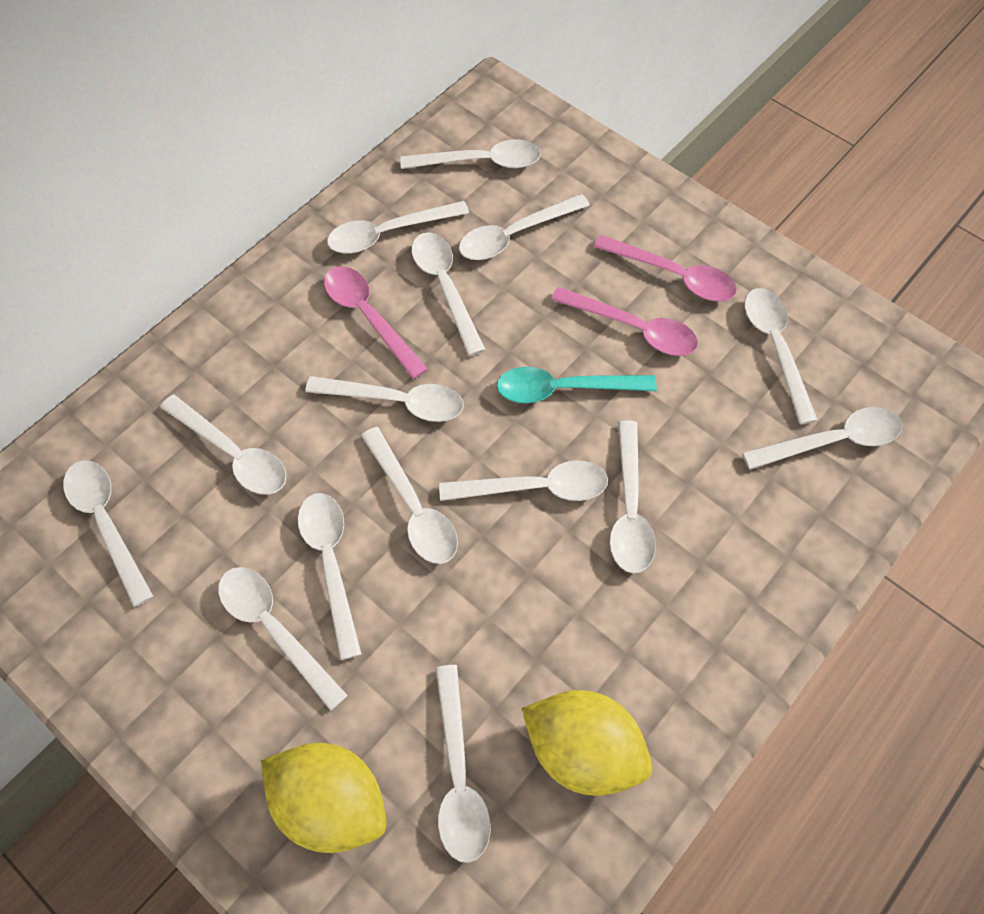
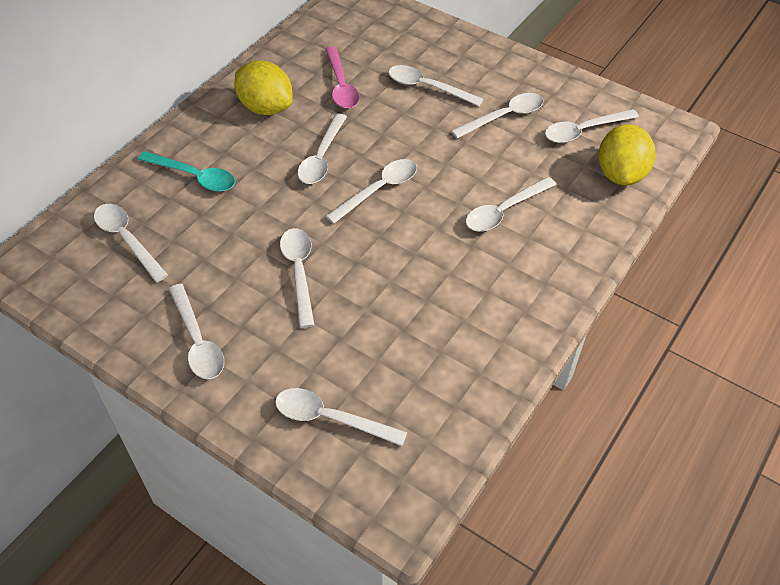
pink spoon: 3 -> 1
white spoon: 15 -> 10

